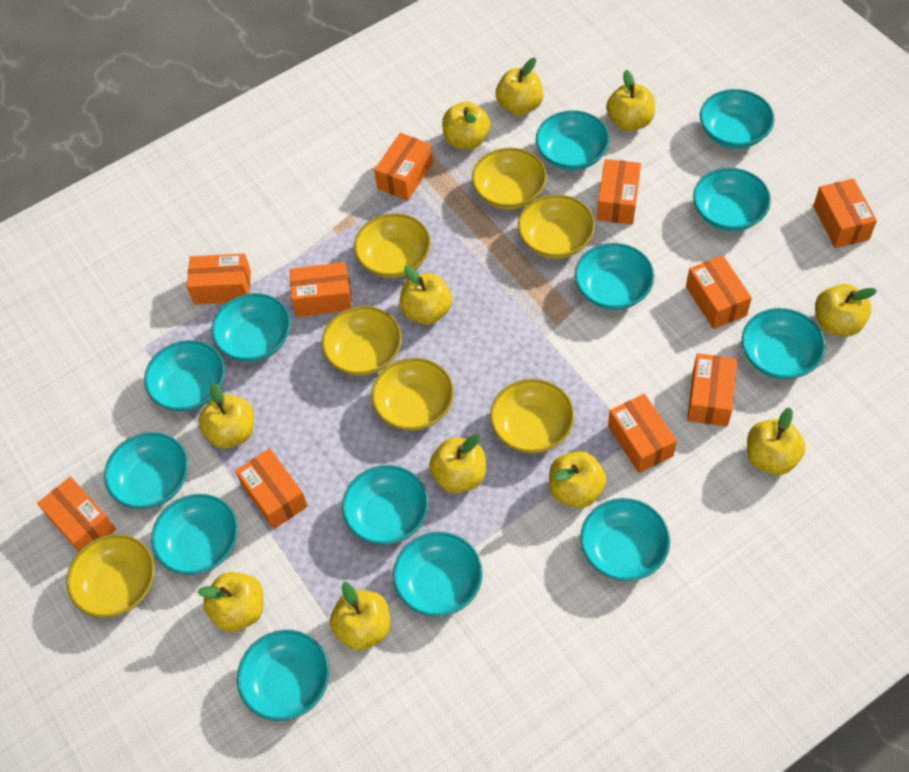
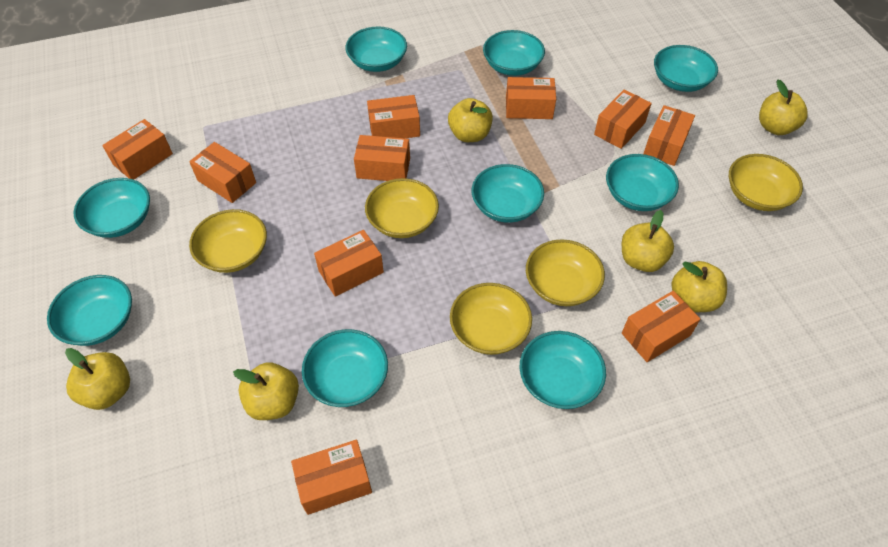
turquoise bowl: 13 -> 9
yellow apple: 11 -> 6
yellow bowl: 7 -> 5

